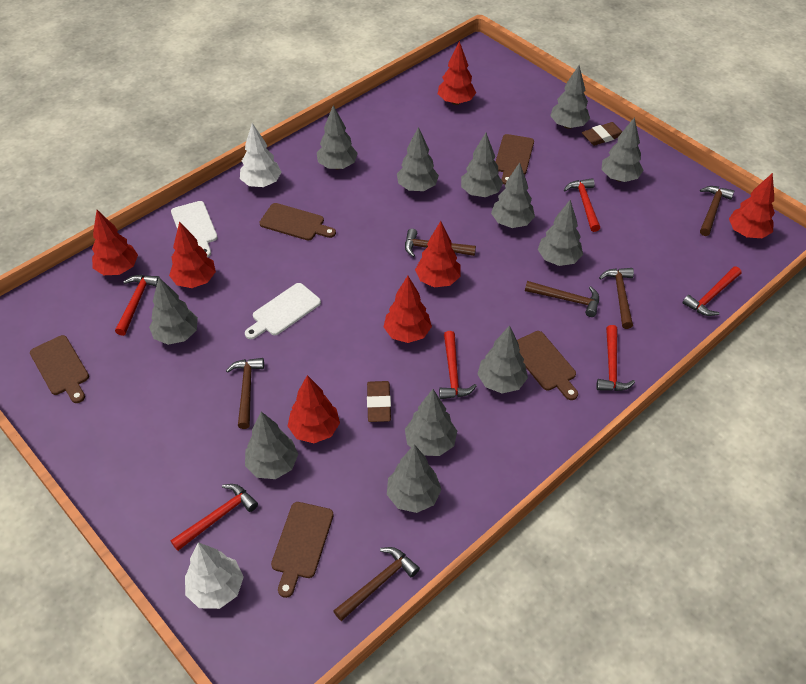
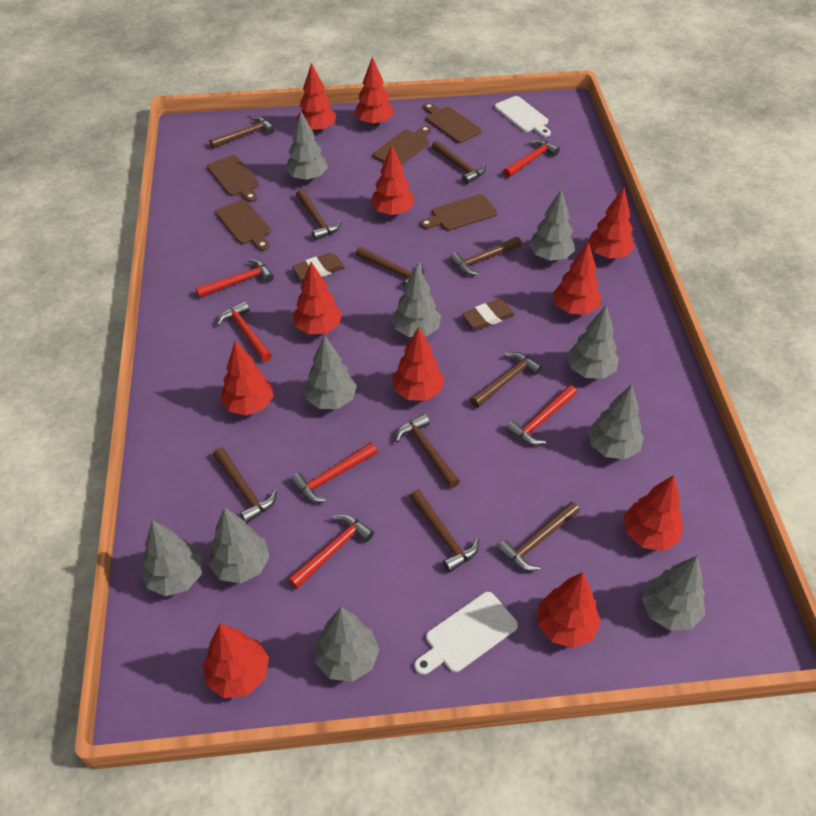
brown hammer: 6 -> 10
grey tree: 12 -> 10
red tree: 7 -> 11
white tree: 2 -> 0

